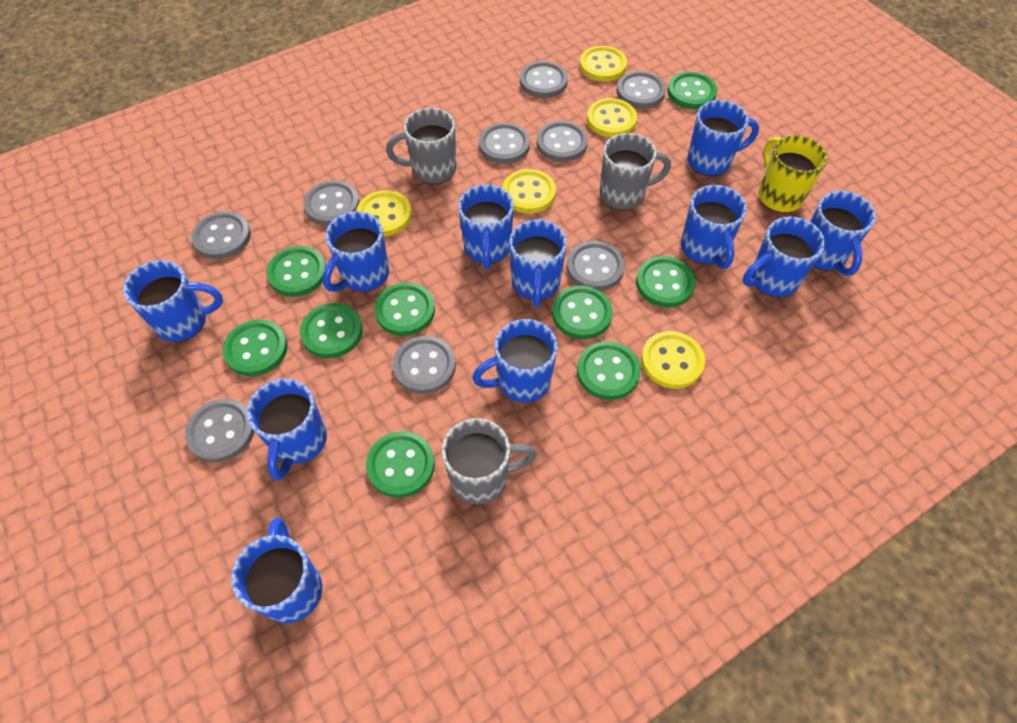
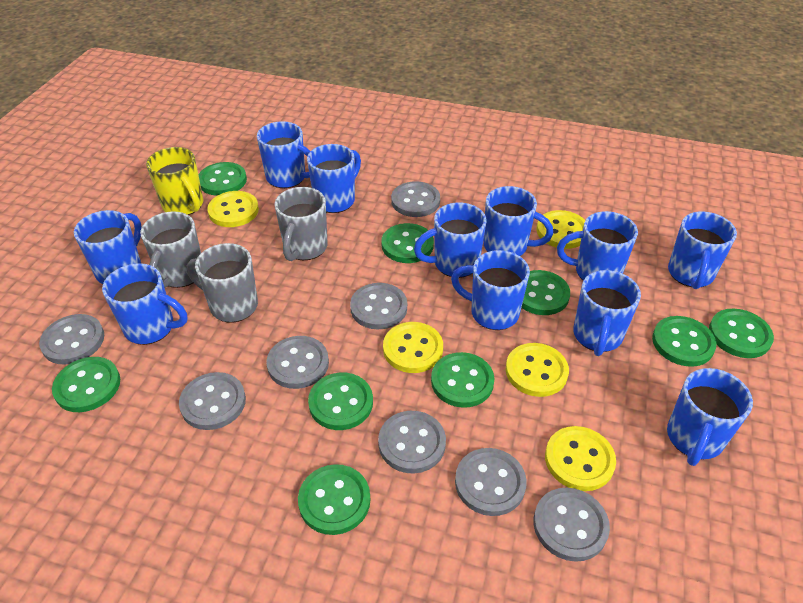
grey button: 9 -> 8

